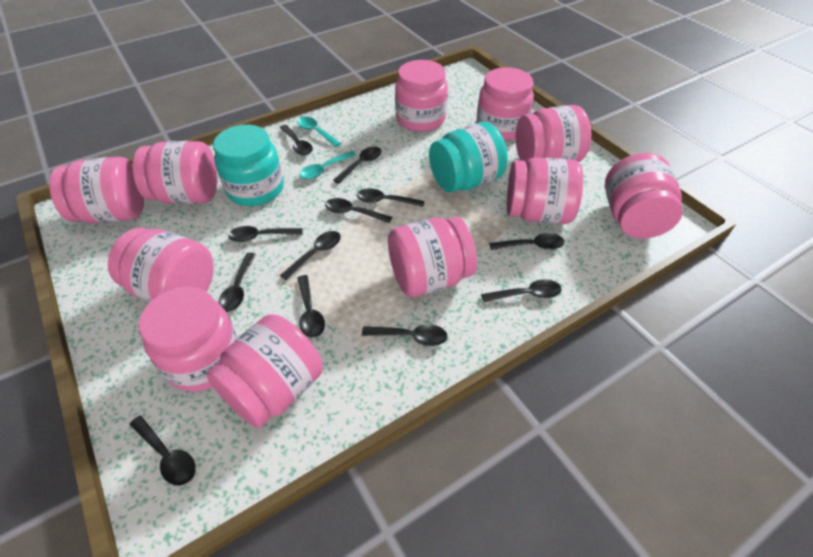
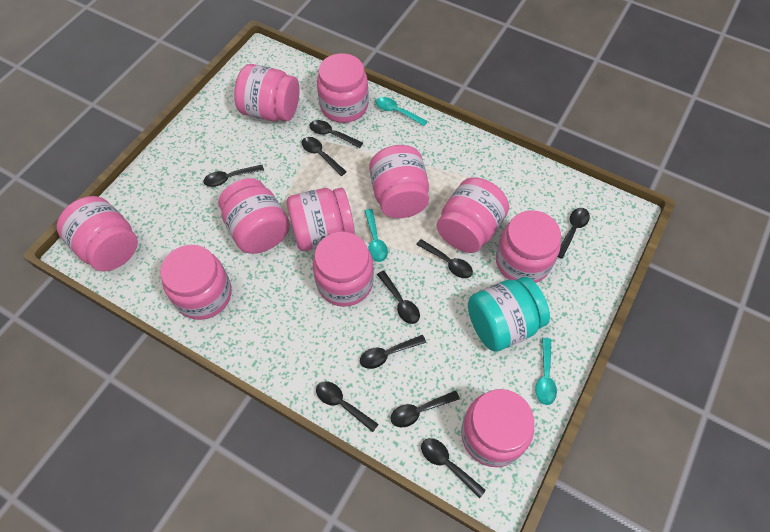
black spoon: 12 -> 10
turquoise jar: 2 -> 1
turquoise spoon: 2 -> 3

